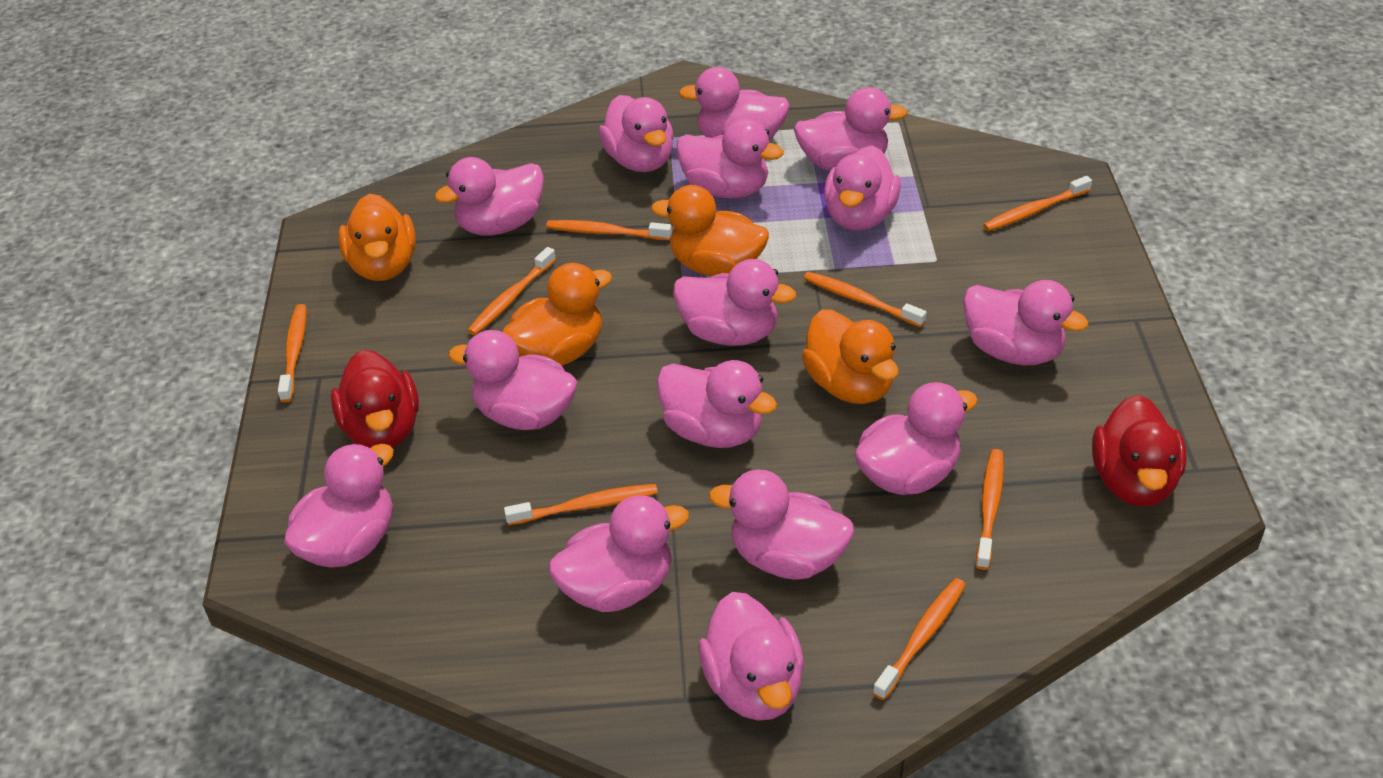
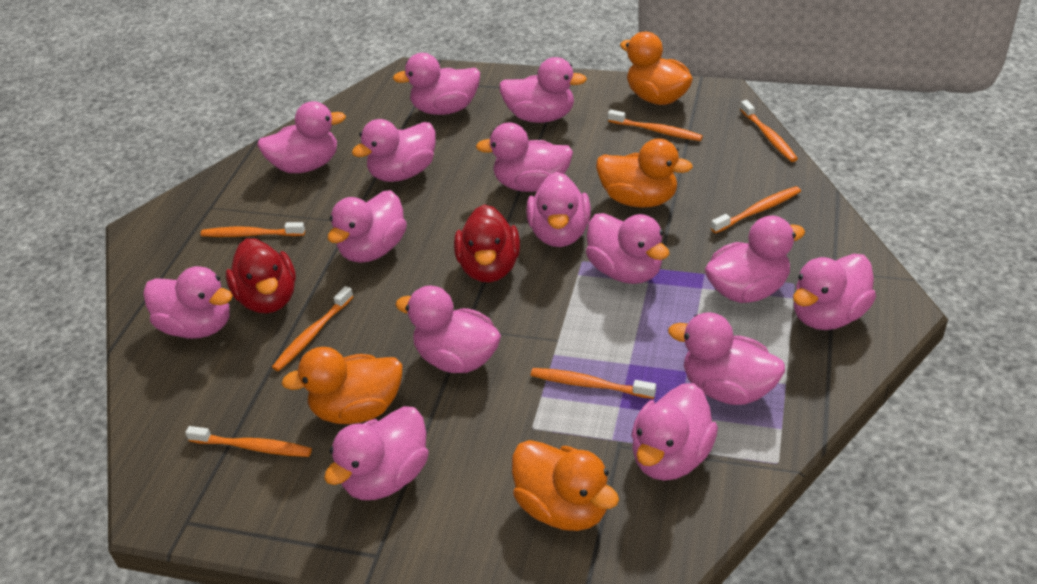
orange toothbrush: 8 -> 7

